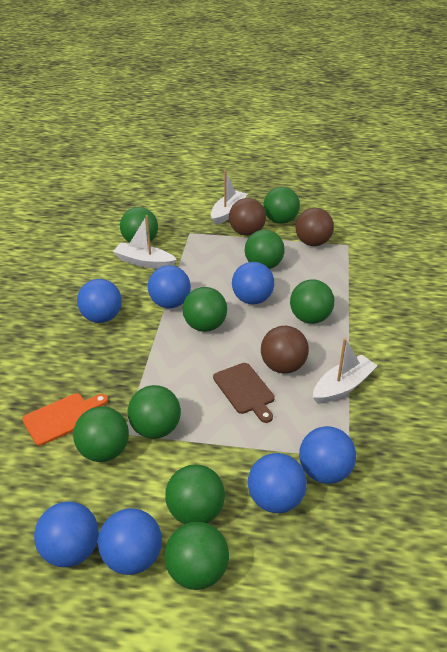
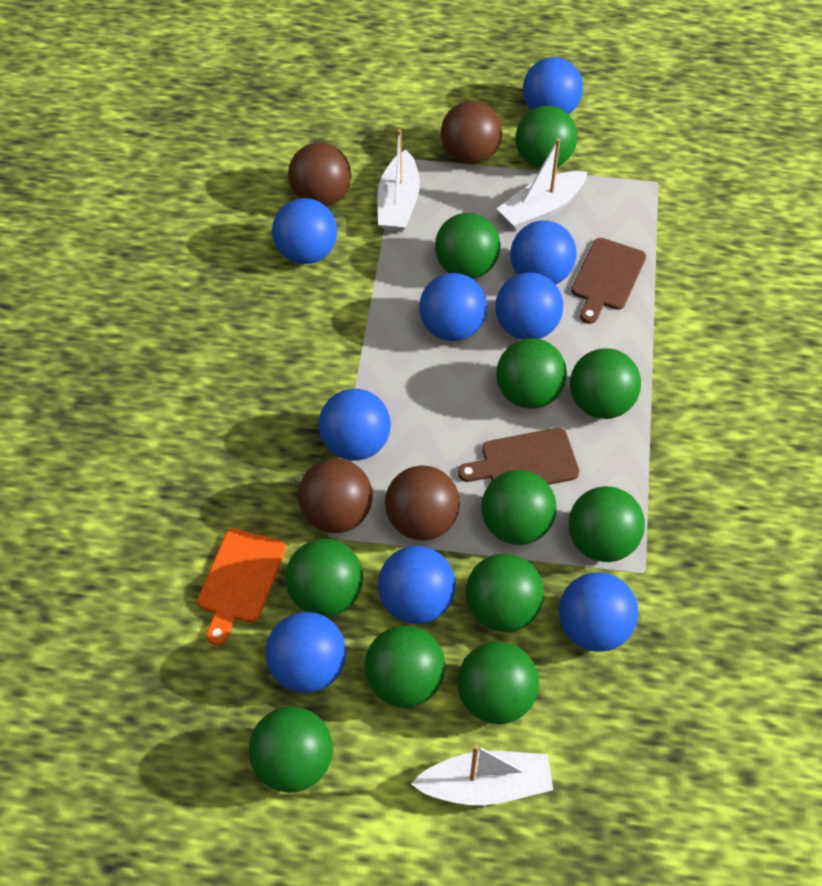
blue ball: 7 -> 9
brown ball: 3 -> 4
brown cutting board: 1 -> 2
green ball: 9 -> 11

